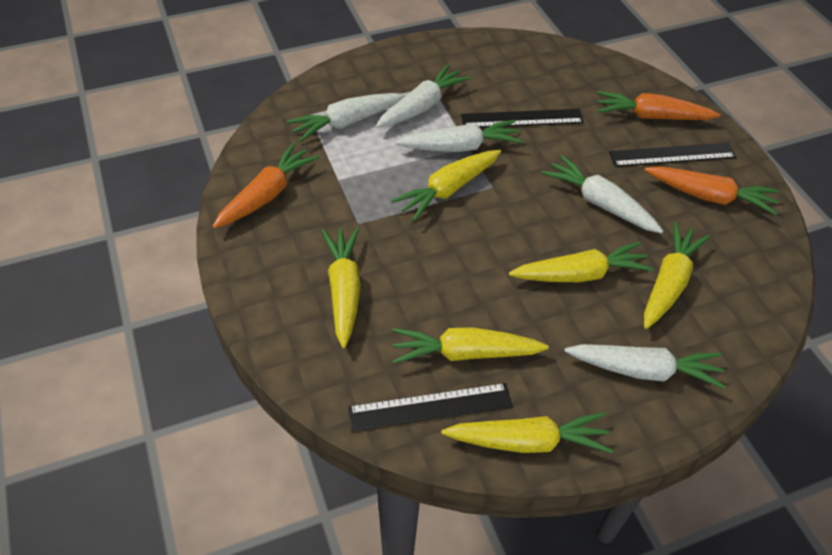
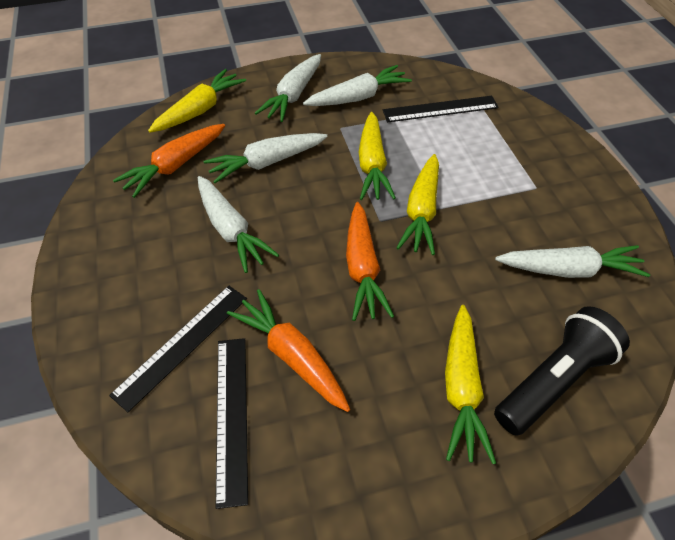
black flashlight: 0 -> 1
yellow carrot: 6 -> 4

